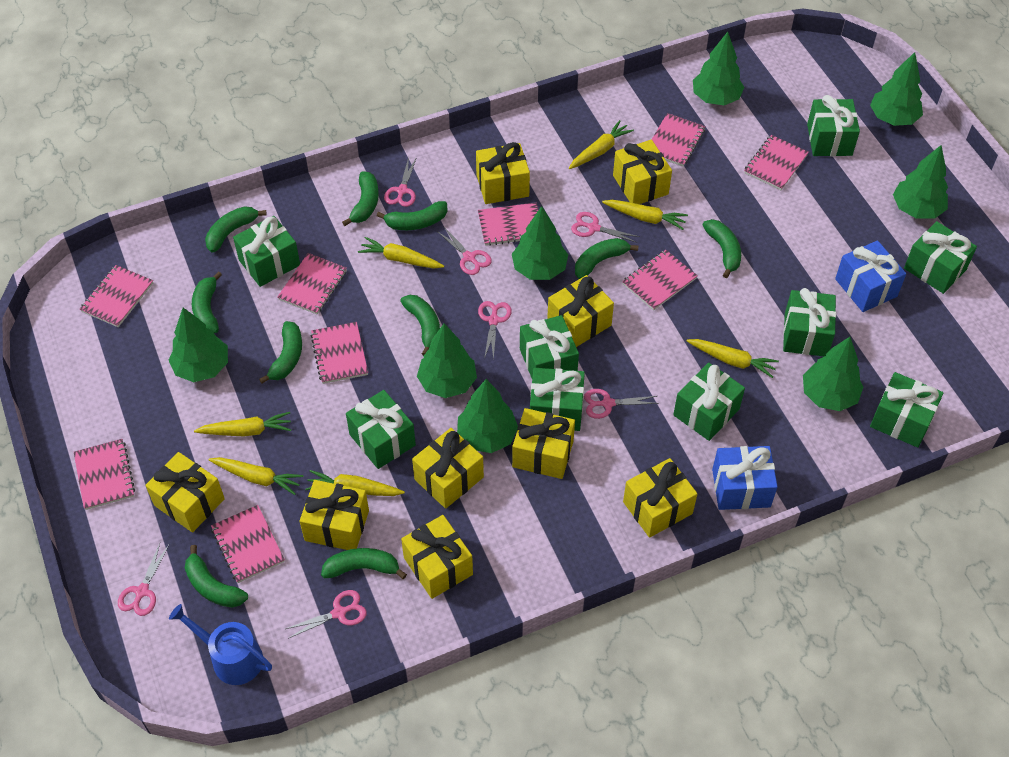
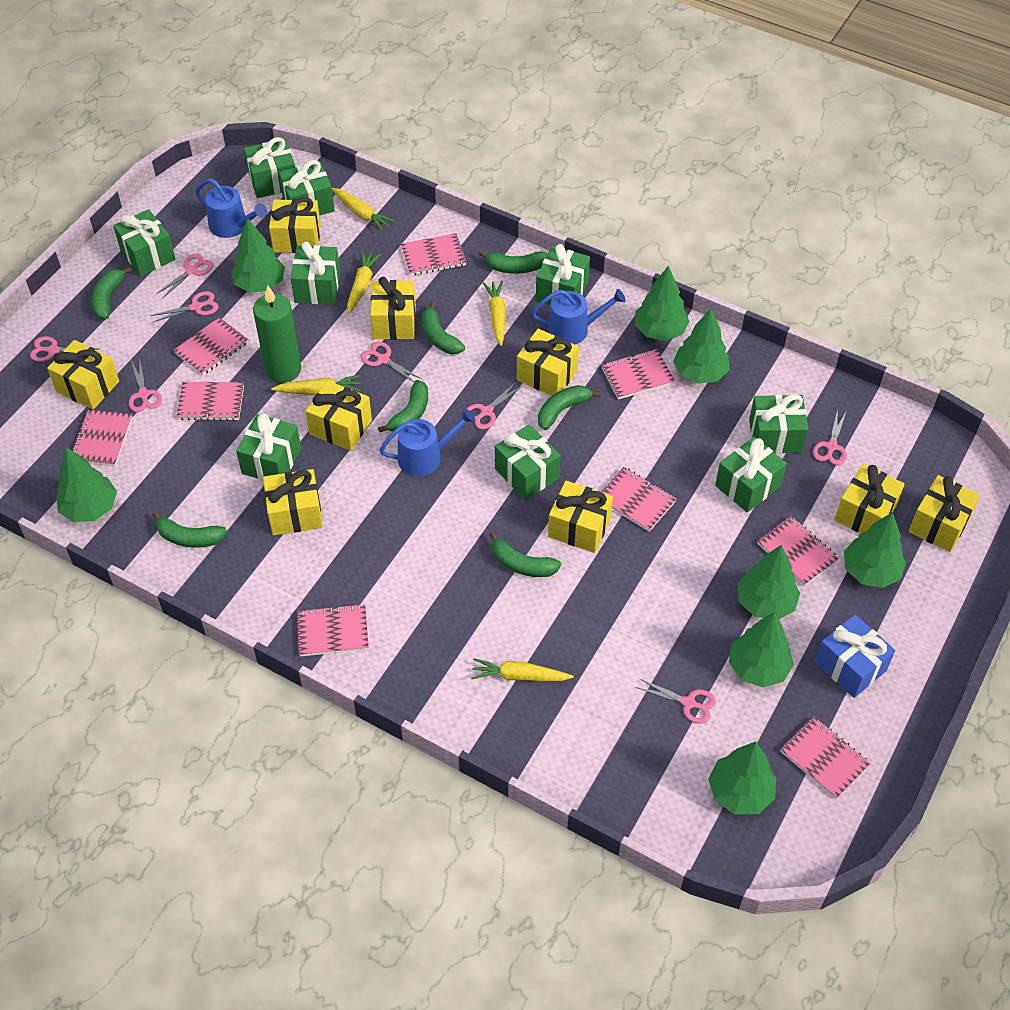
blue gift: 2 -> 1
blue watering can: 1 -> 3
green banana: 10 -> 7
green candle: 0 -> 1
pink scissors: 7 -> 8
yellow carrot: 7 -> 5

